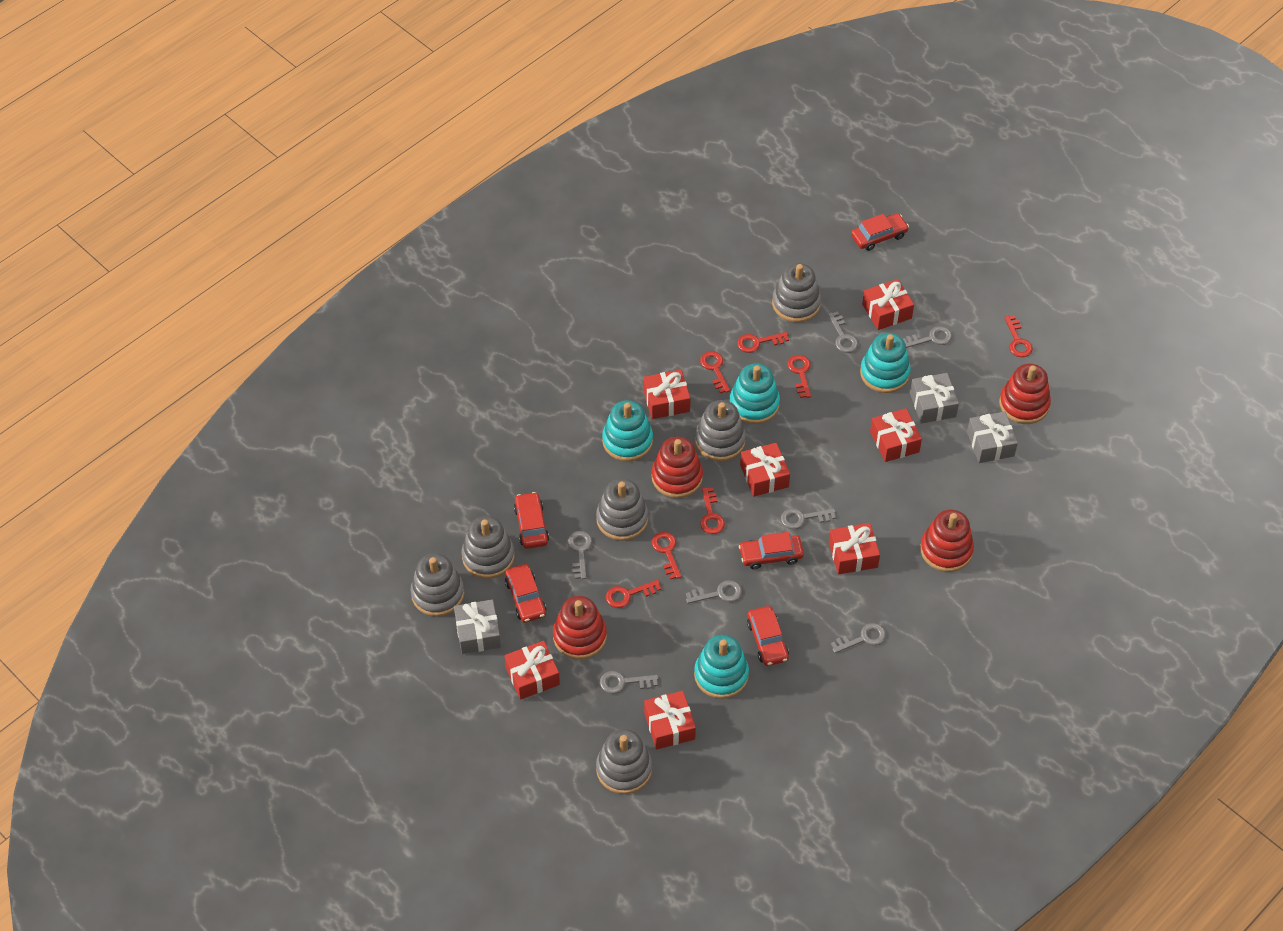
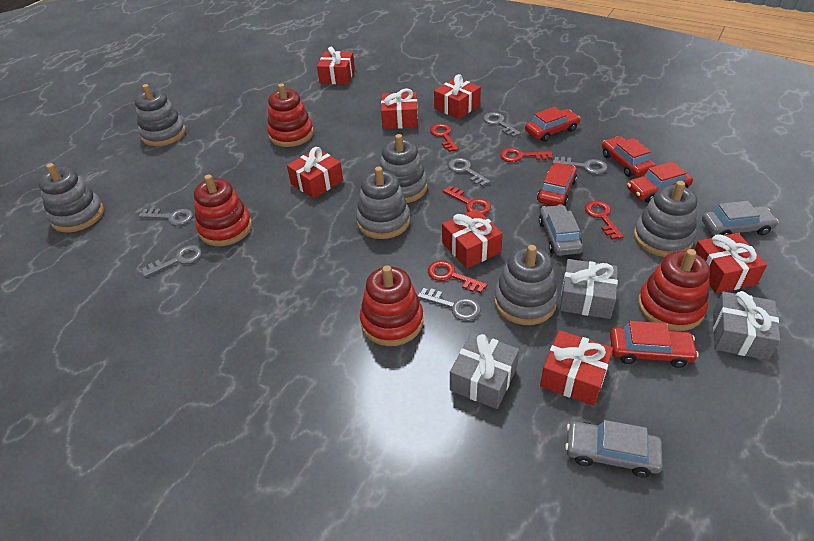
grey car: 0 -> 3
grey key: 7 -> 6
red key: 7 -> 5
turquoise stacking toy: 4 -> 0

